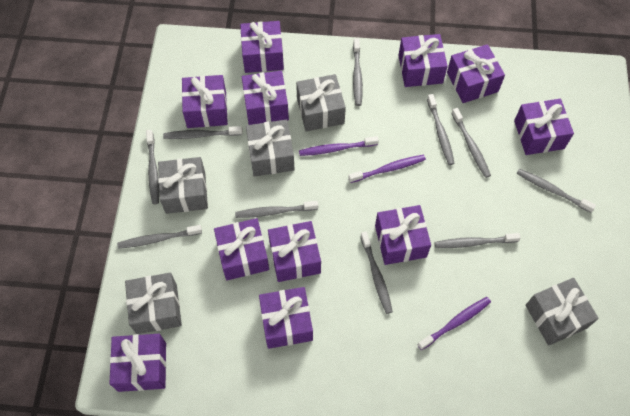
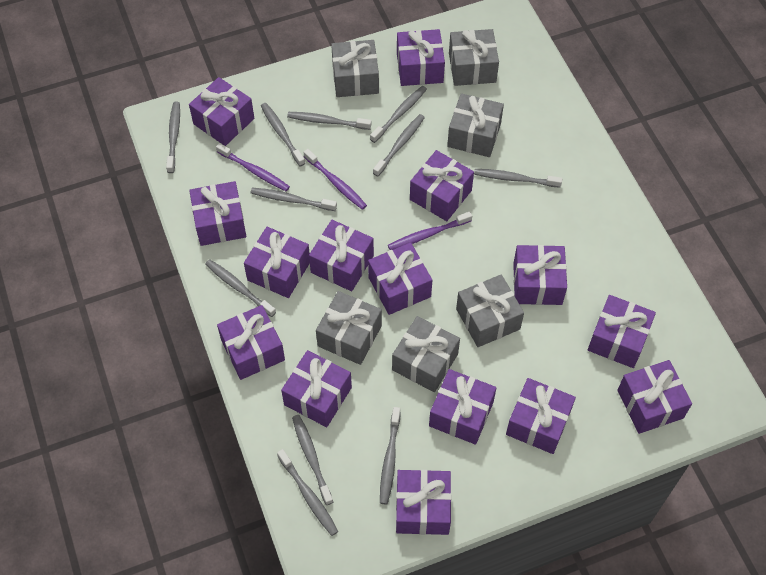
grey gift: 5 -> 6
grey toothbrush: 10 -> 11
purple gift: 11 -> 15

